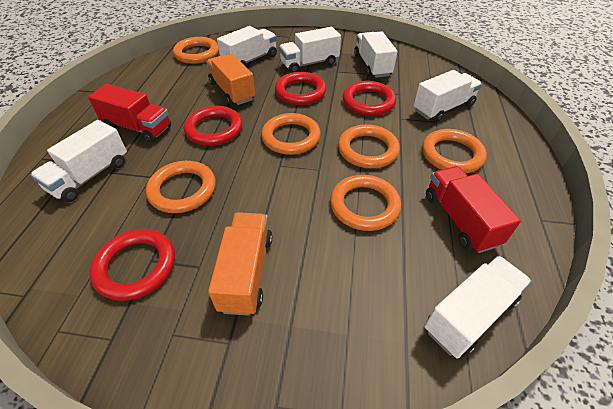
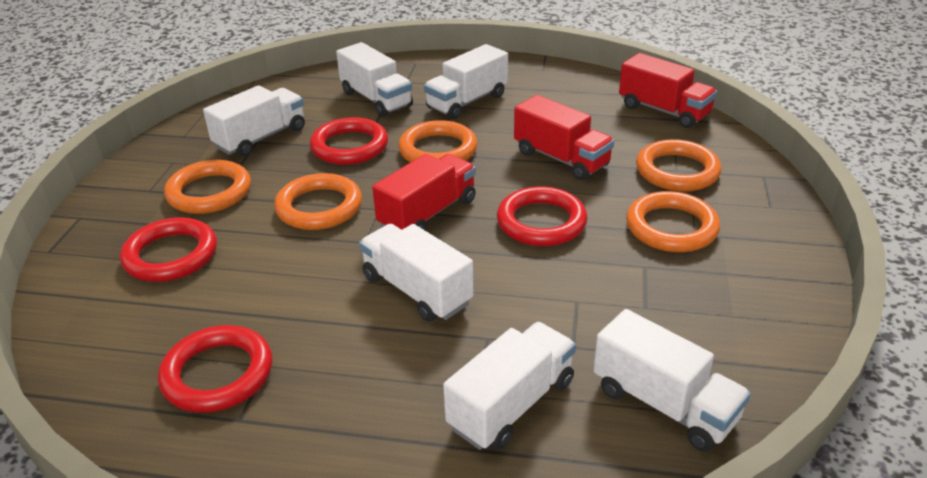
orange ring: 6 -> 5
orange truck: 2 -> 0
red truck: 2 -> 3

